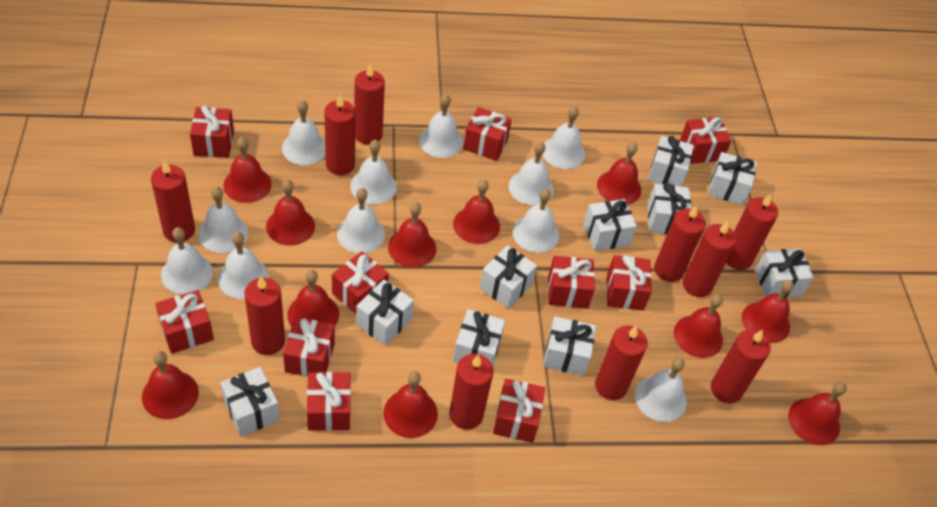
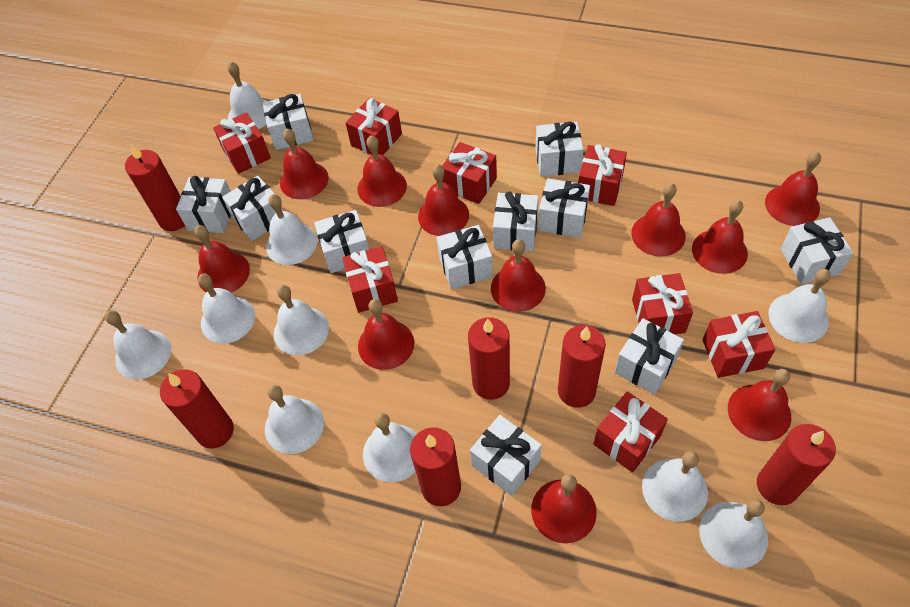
red candle: 10 -> 6
red gift: 10 -> 8
white bell: 11 -> 10
white gift: 10 -> 11

